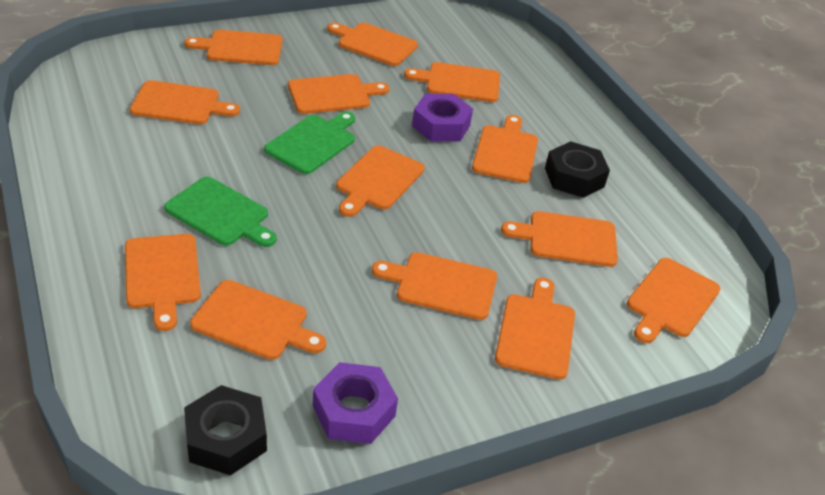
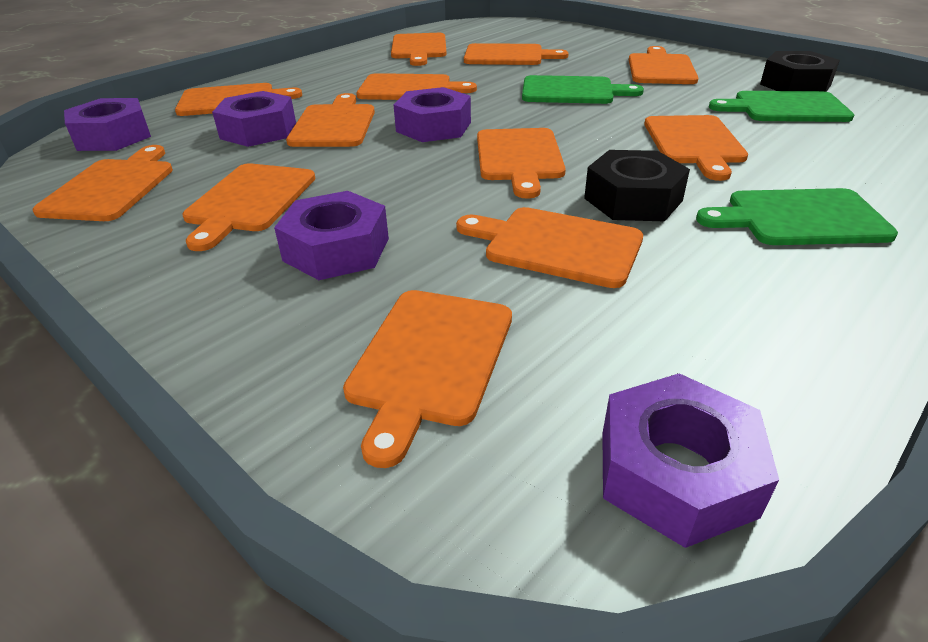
green cutting board: 2 -> 3
orange cutting board: 13 -> 12
purple nut: 2 -> 5

